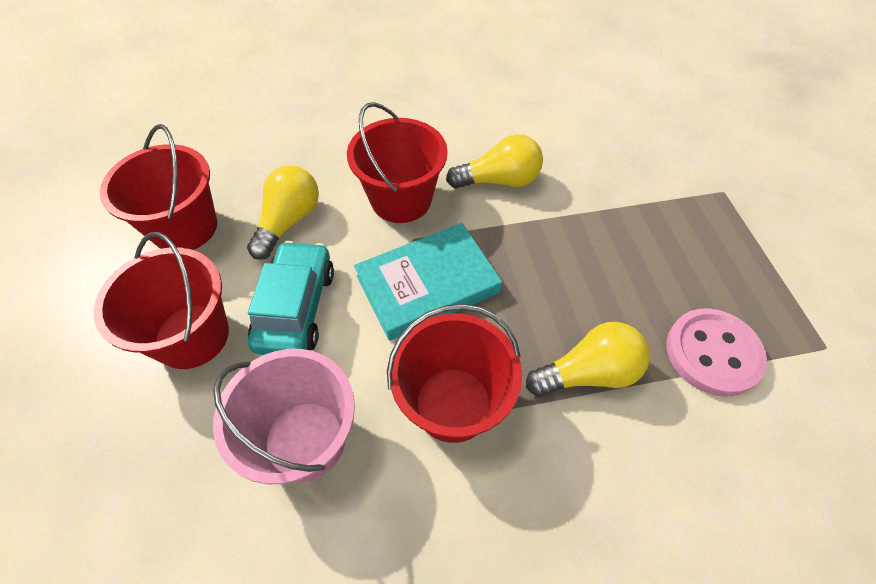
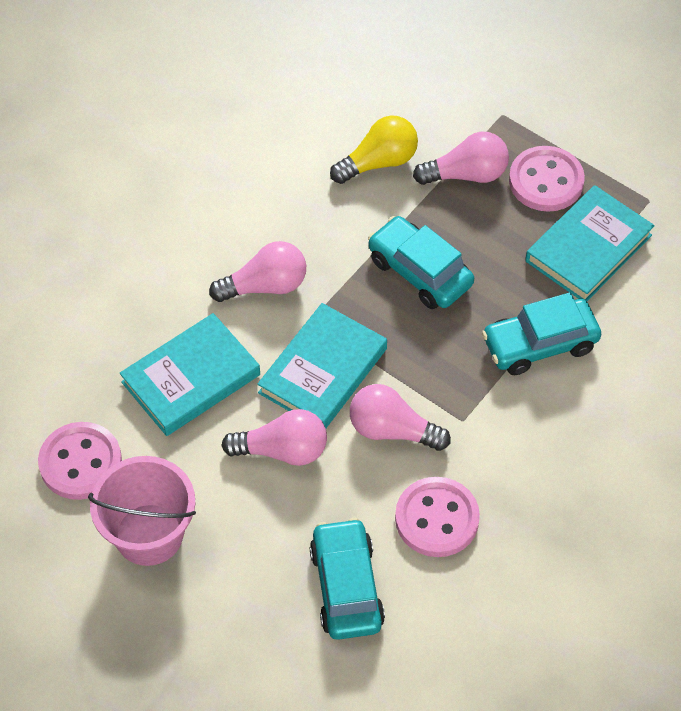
pink button: 1 -> 3
pink light bulb: 0 -> 4
red bucket: 4 -> 0
turquoise book: 1 -> 3
turquoise car: 1 -> 3
yellow light bulb: 3 -> 1

